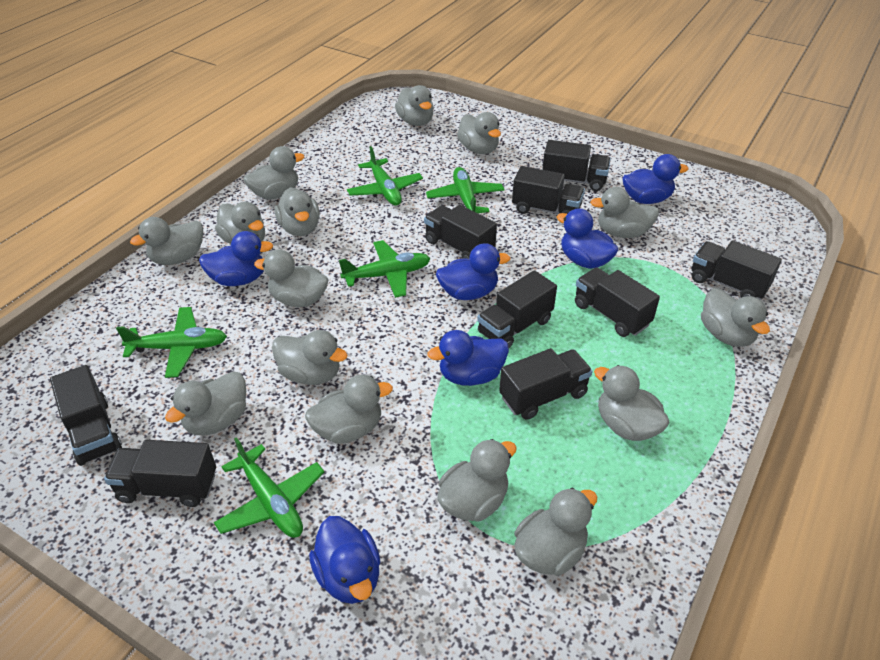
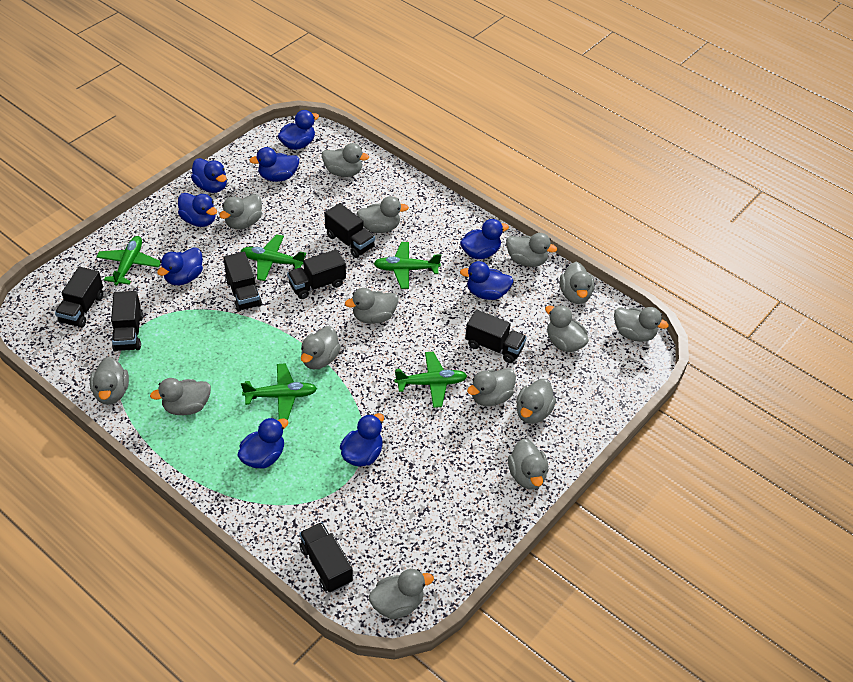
black truck: 9 -> 7
blue duck: 6 -> 9

